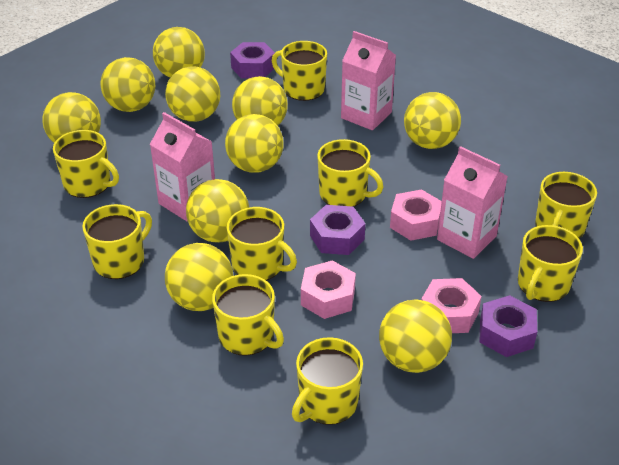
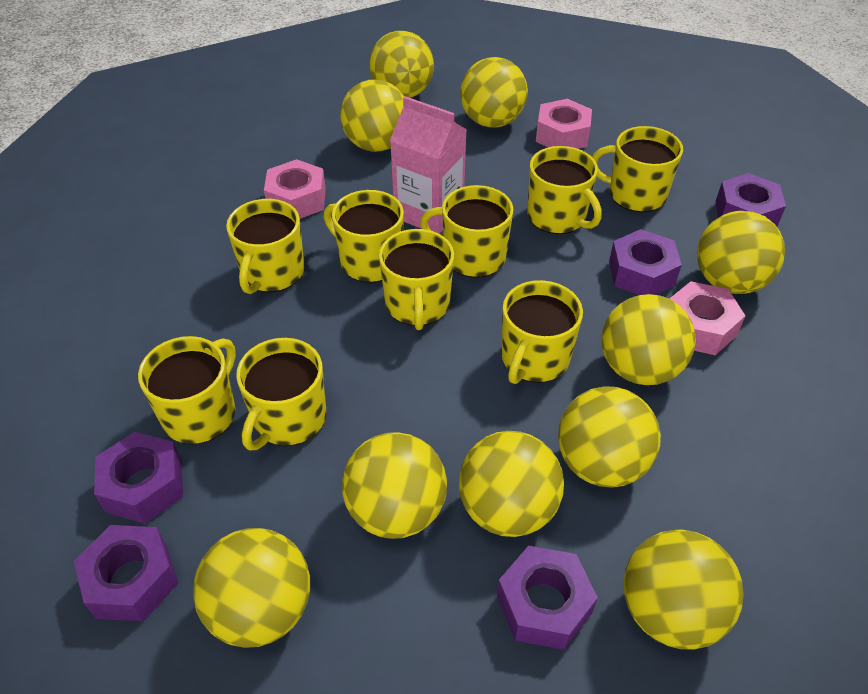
pink carton: 3 -> 1
purple nut: 3 -> 5

